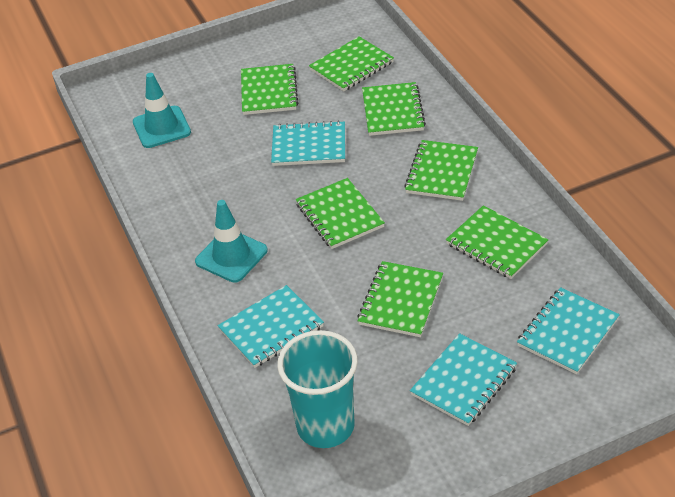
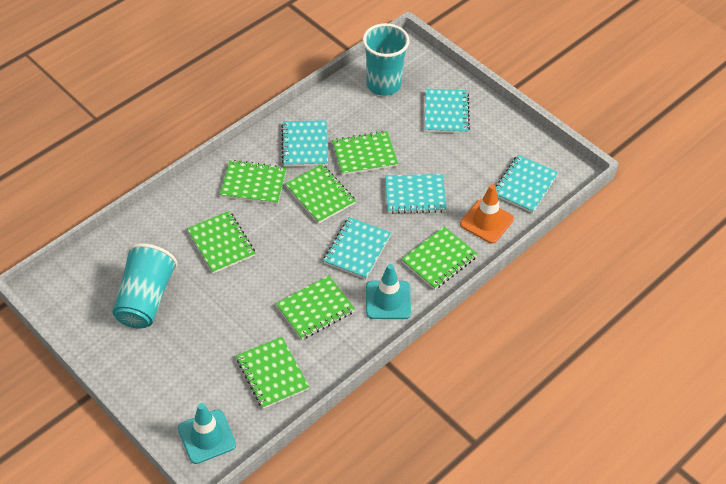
orange traffic cone: 0 -> 1
turquoise cup: 1 -> 2
turquoise notebook: 4 -> 5

